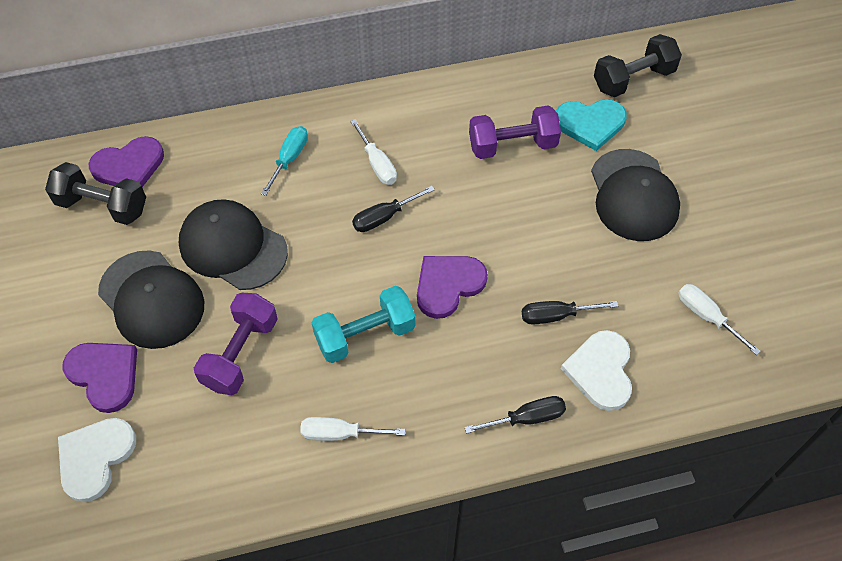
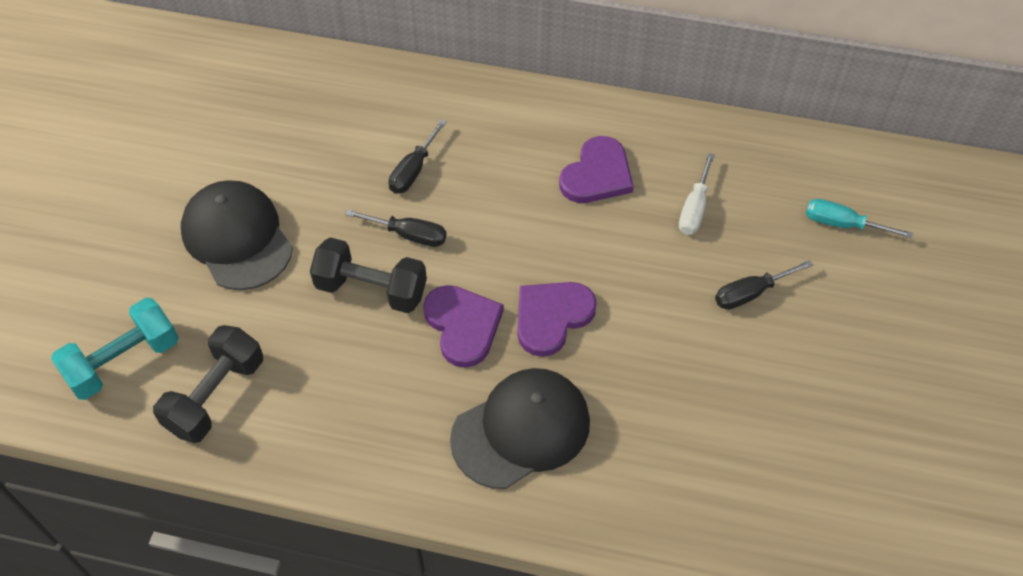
black cap: 3 -> 2
purple dumbbell: 2 -> 0
turquoise heart: 1 -> 0
white heart: 2 -> 0
white screwdriver: 3 -> 1

